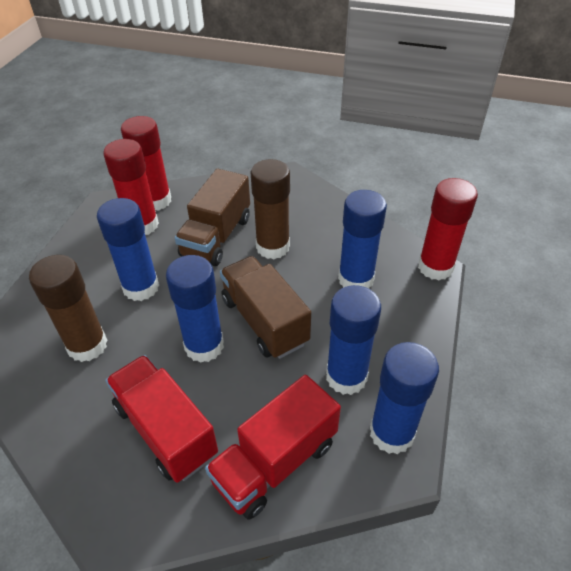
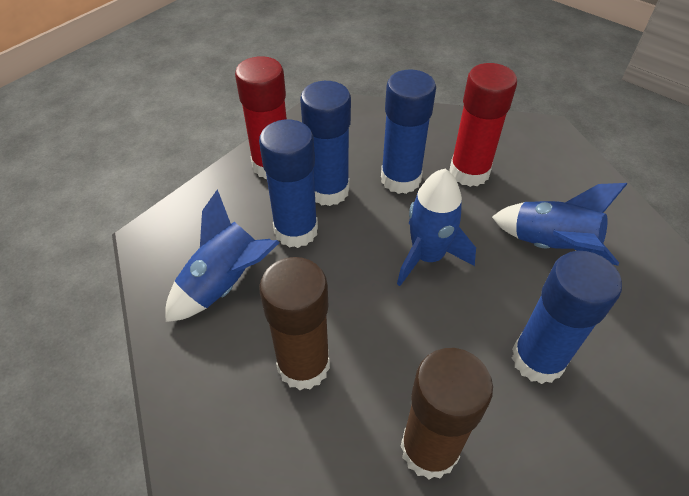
blue glue stick: 5 -> 4
blue rocket: 0 -> 3
brown truck: 2 -> 0
red glue stick: 3 -> 2
red truck: 2 -> 0

